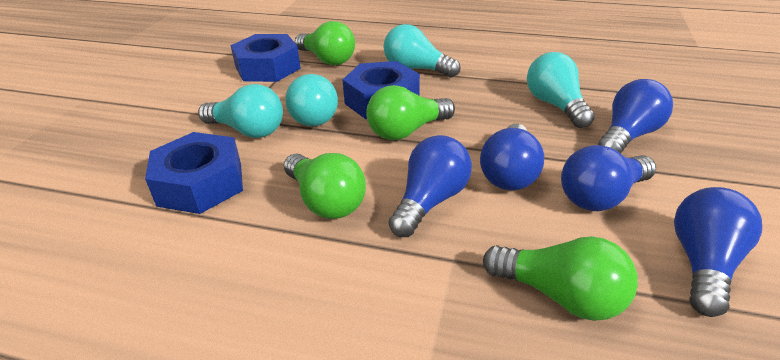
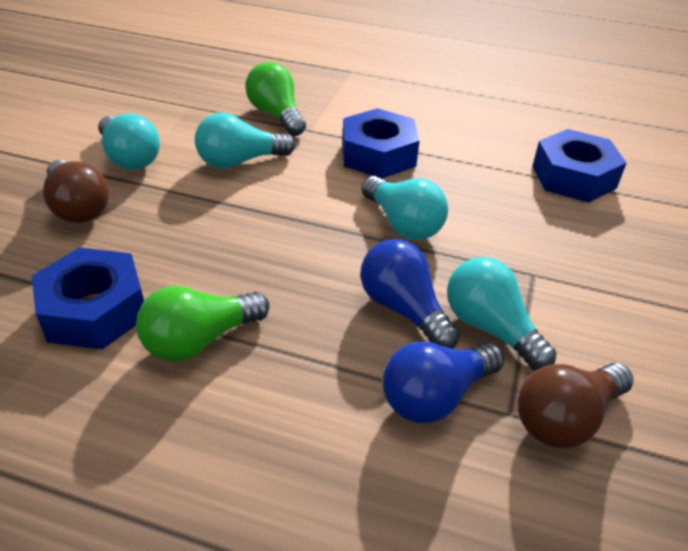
blue light bulb: 5 -> 2
brown light bulb: 0 -> 2
green light bulb: 4 -> 2

